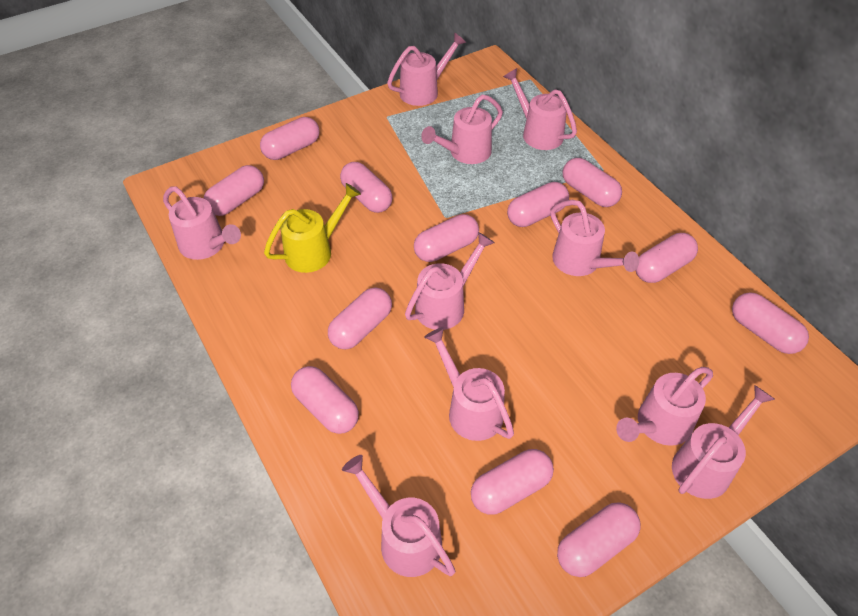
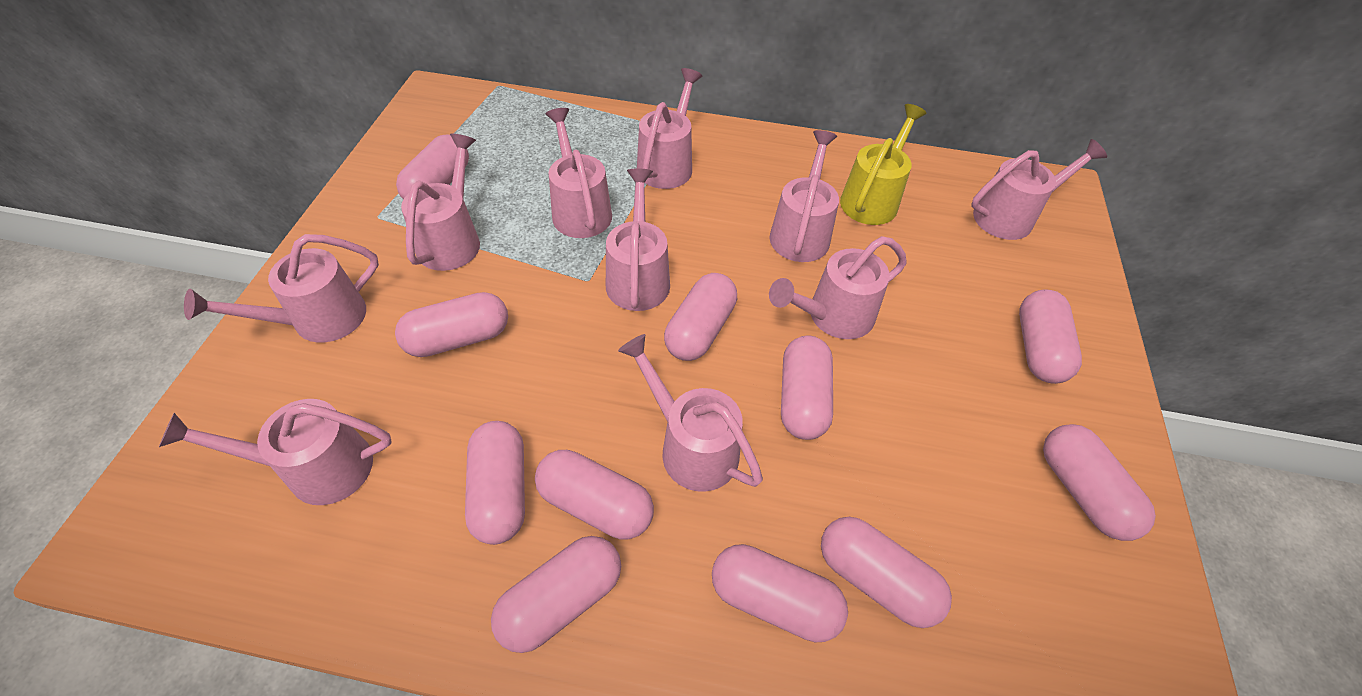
pink capsule: 12 -> 11

